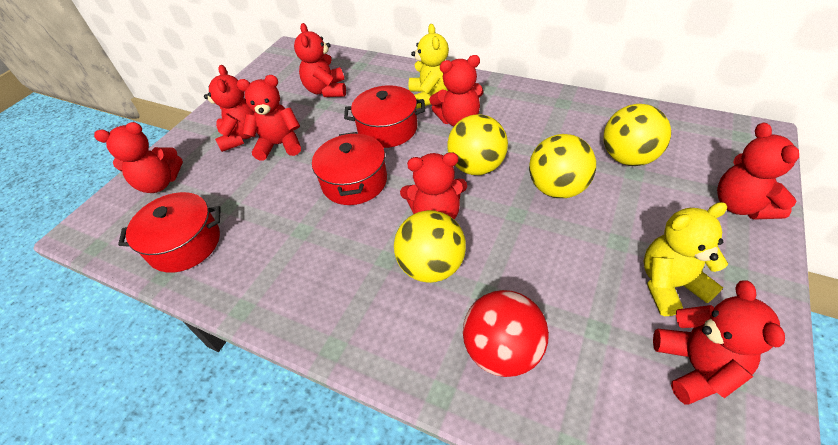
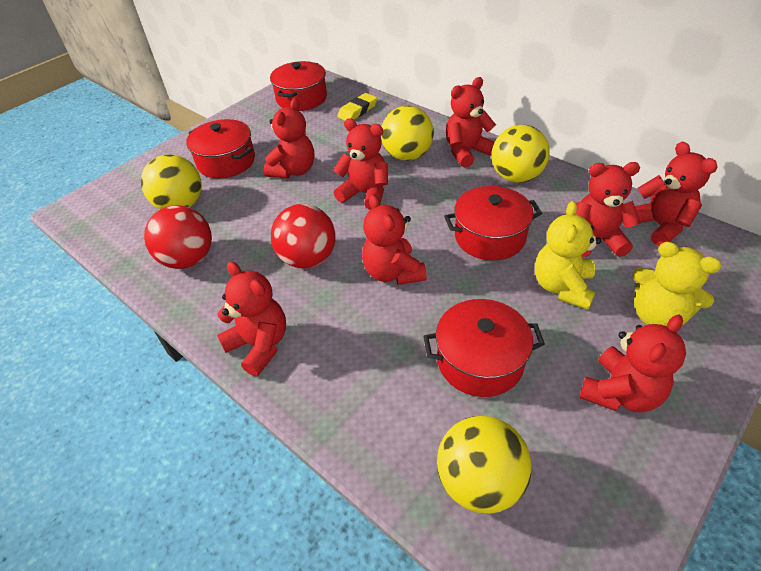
red ball: 1 -> 2
red pot: 3 -> 4
yellow eraser: 0 -> 1

